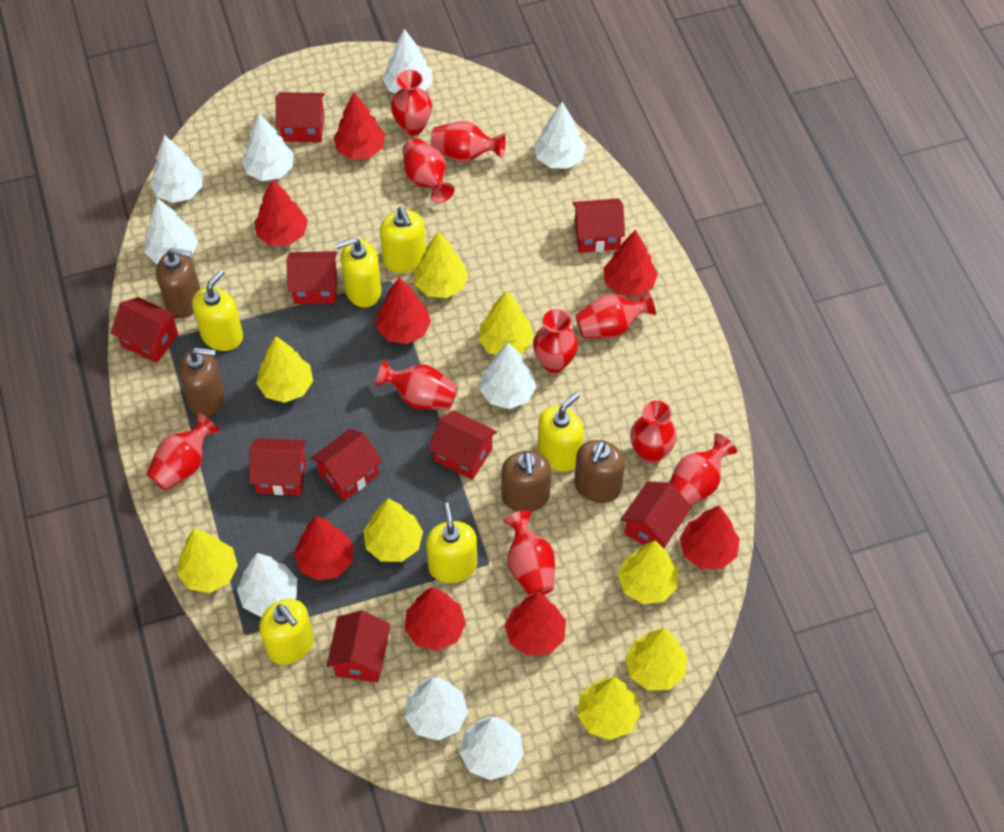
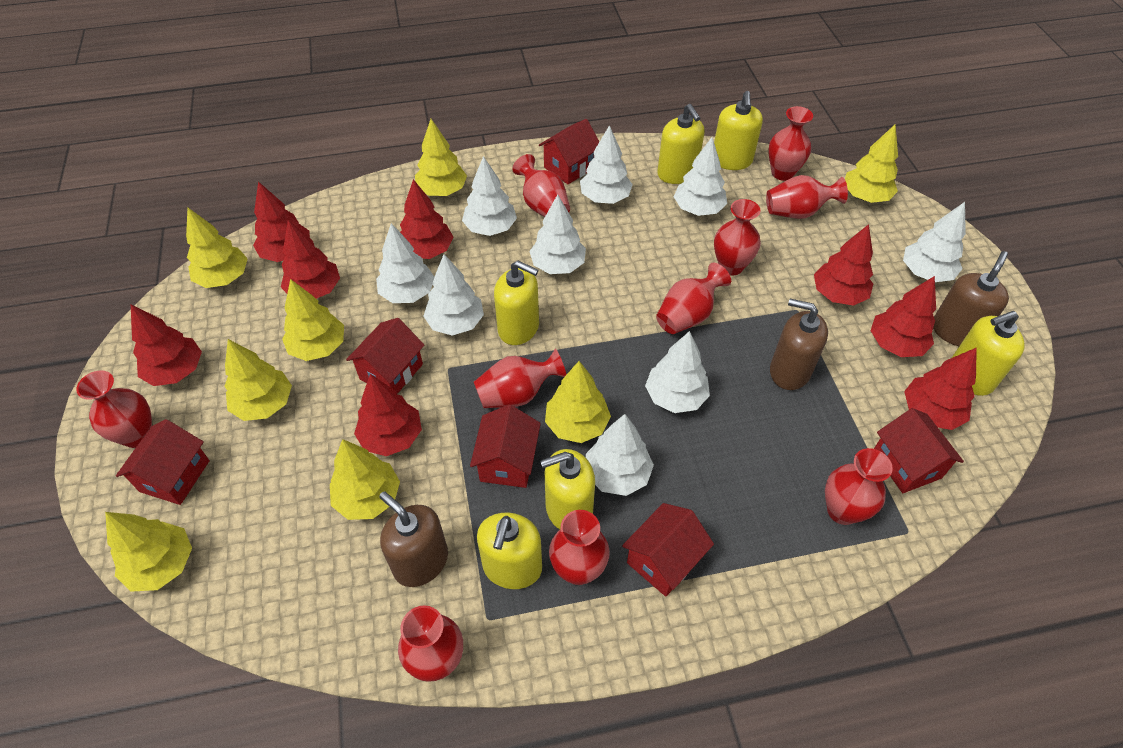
brown soap dispenser: 4 -> 3
red house: 9 -> 6

